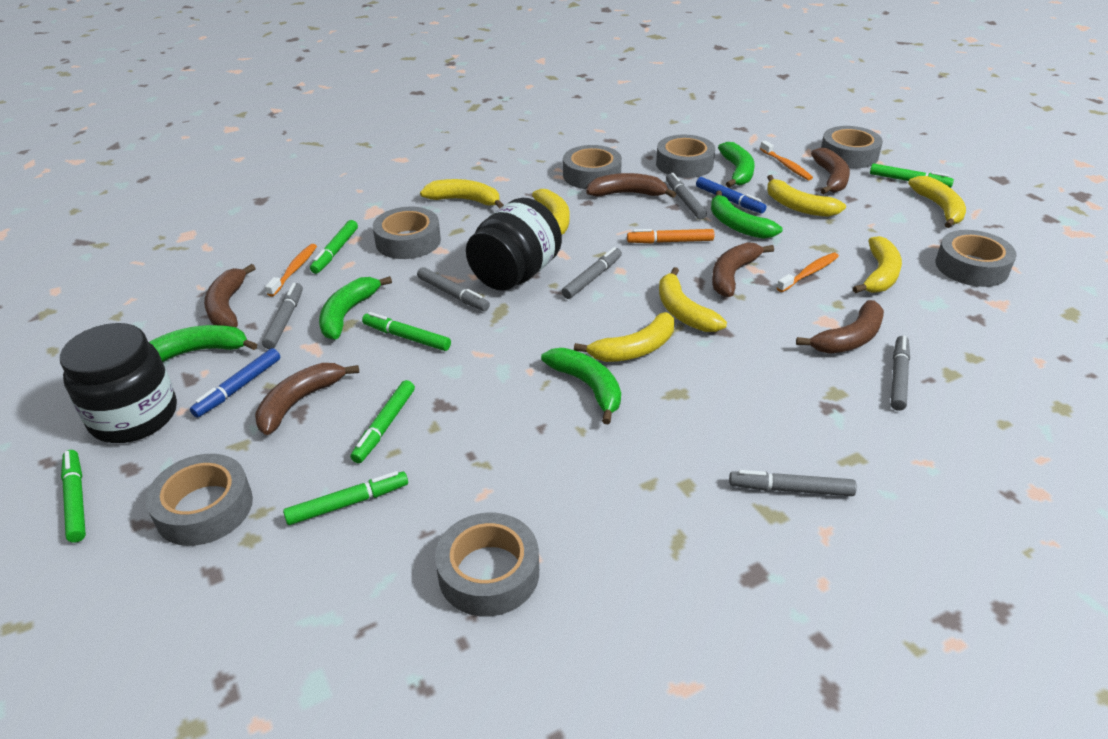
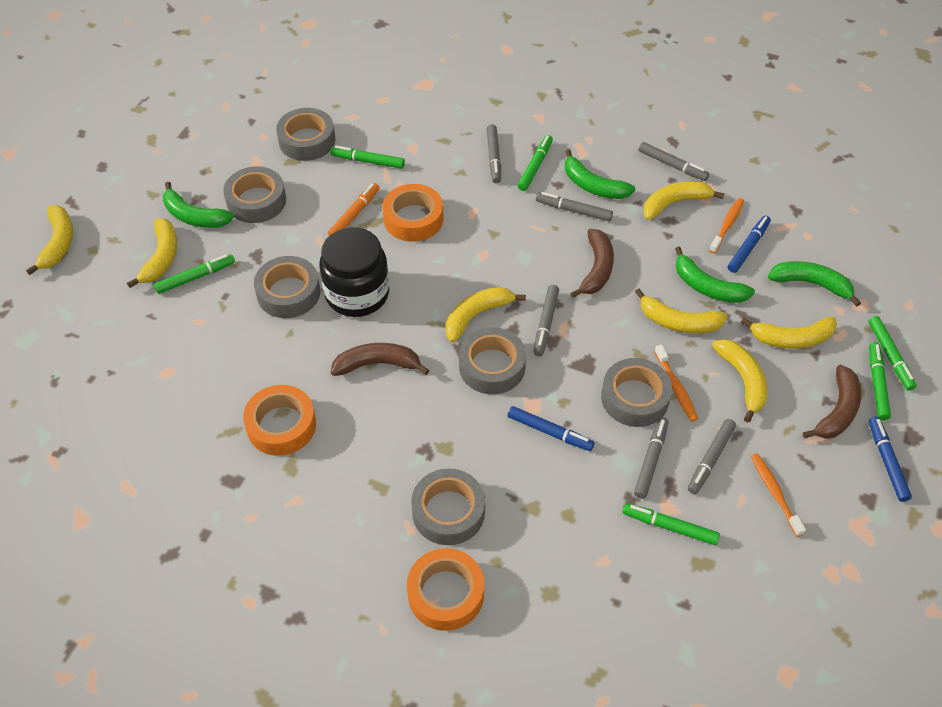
black jar: 2 -> 1
blue marker: 2 -> 3
brown banana: 6 -> 3
green banana: 5 -> 4
grey tape: 7 -> 6
orange tape: 0 -> 3

